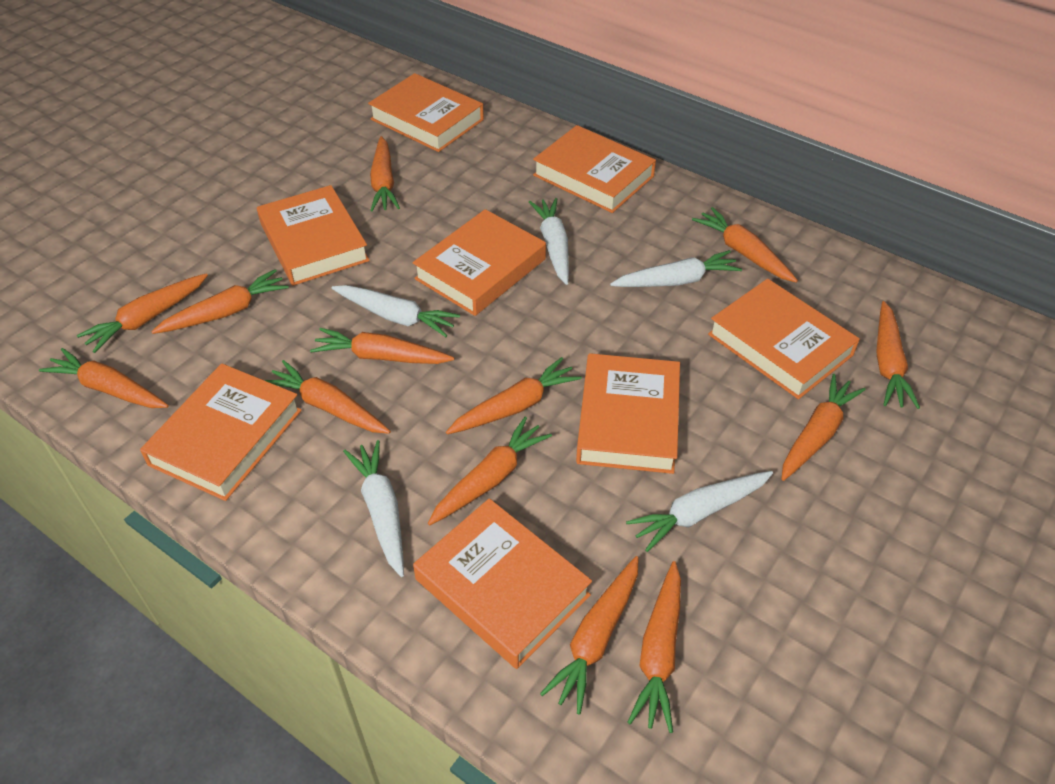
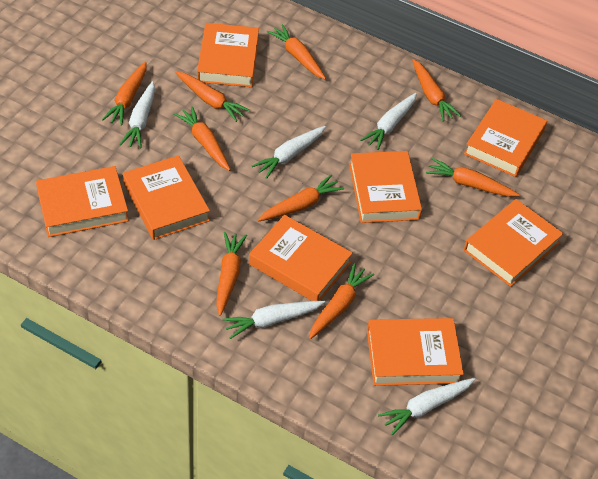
orange carrot: 13 -> 9

